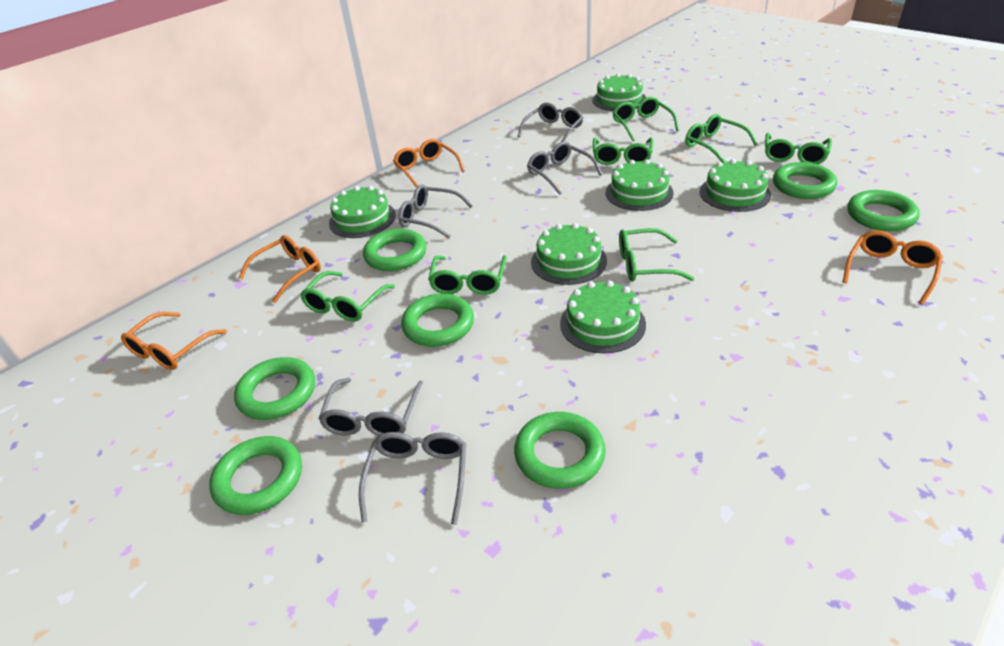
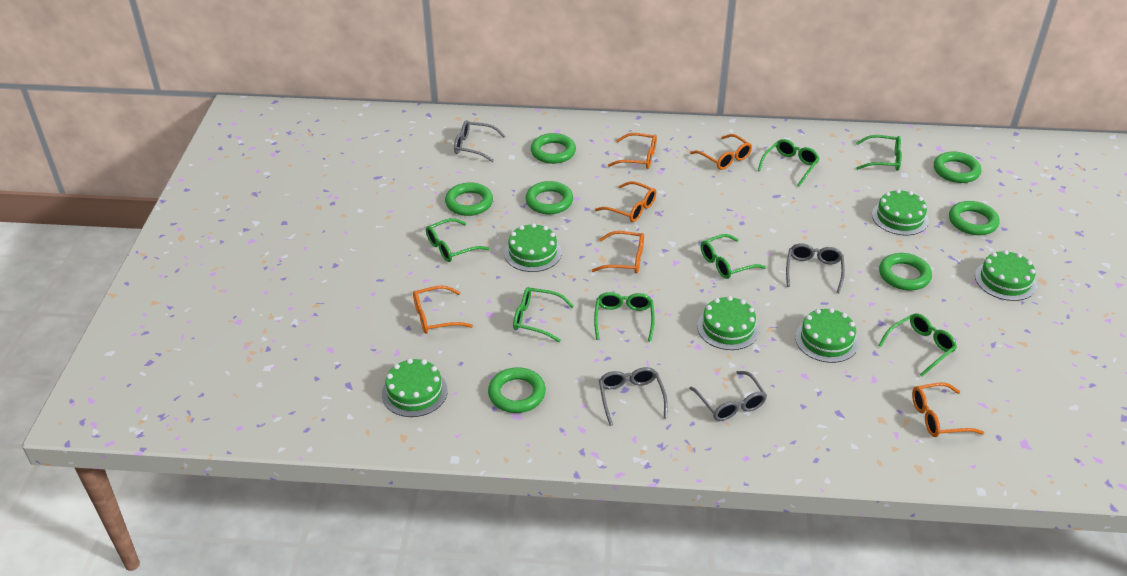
grey glasses: 5 -> 4
orange glasses: 4 -> 6

